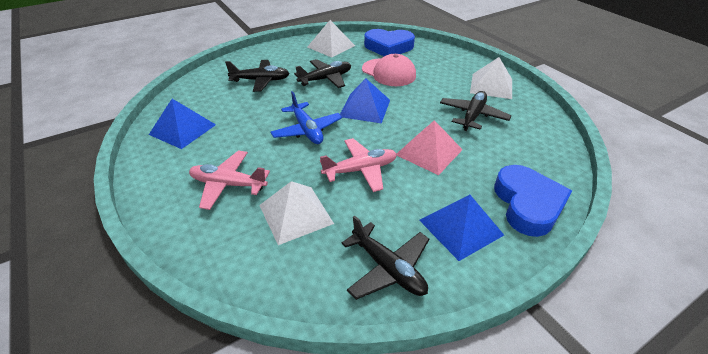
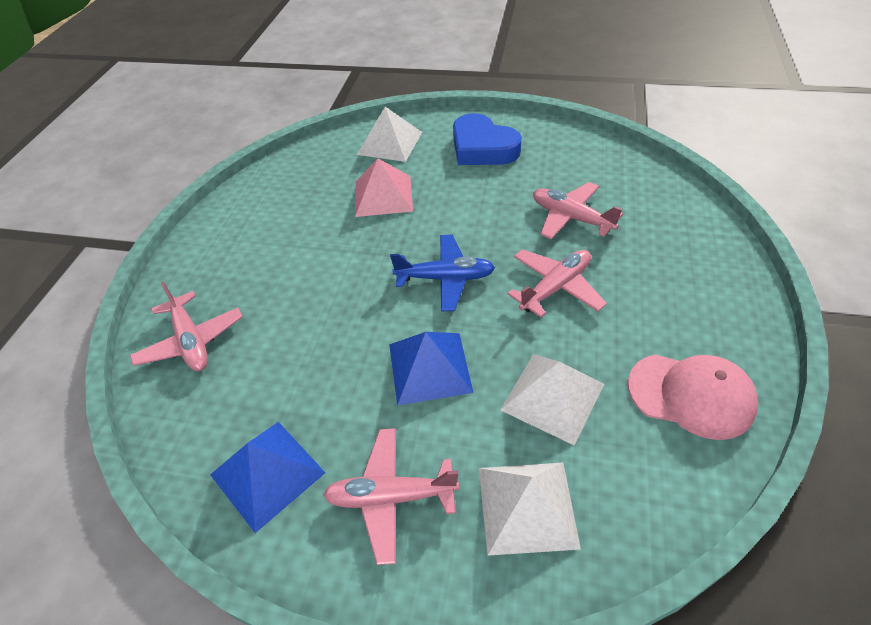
black plane: 4 -> 0
blue heart: 2 -> 1
blue pyramid: 3 -> 2
pink plane: 2 -> 4

